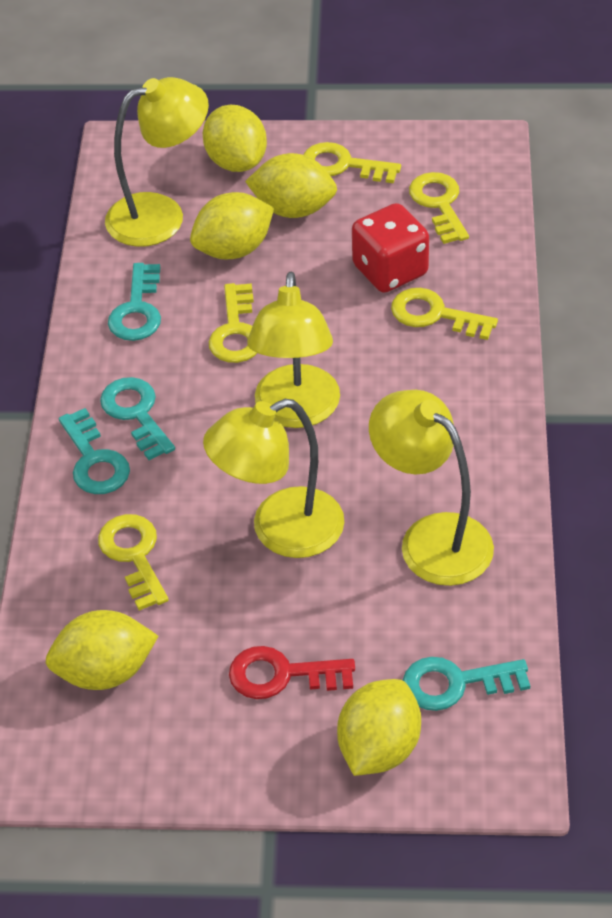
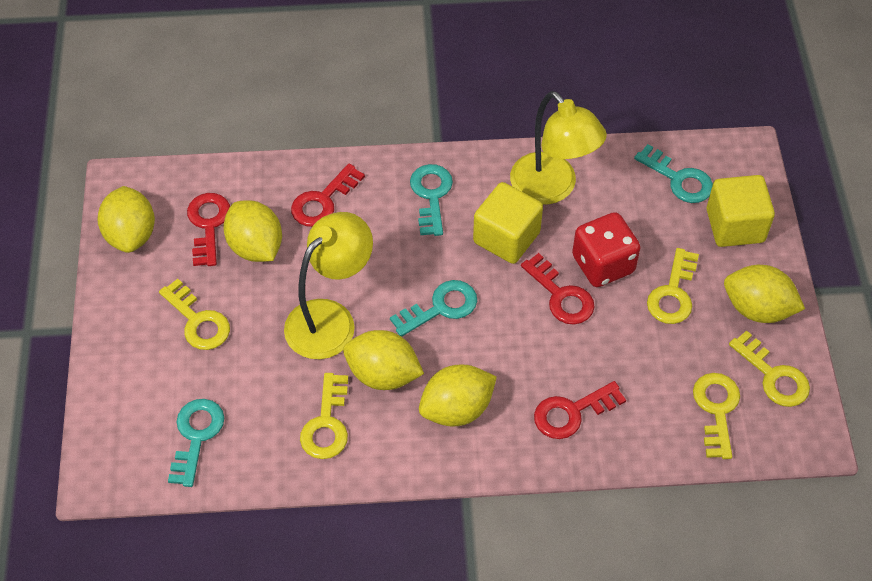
red key: 1 -> 4
yellow cube: 0 -> 2
yellow lamp: 4 -> 2

